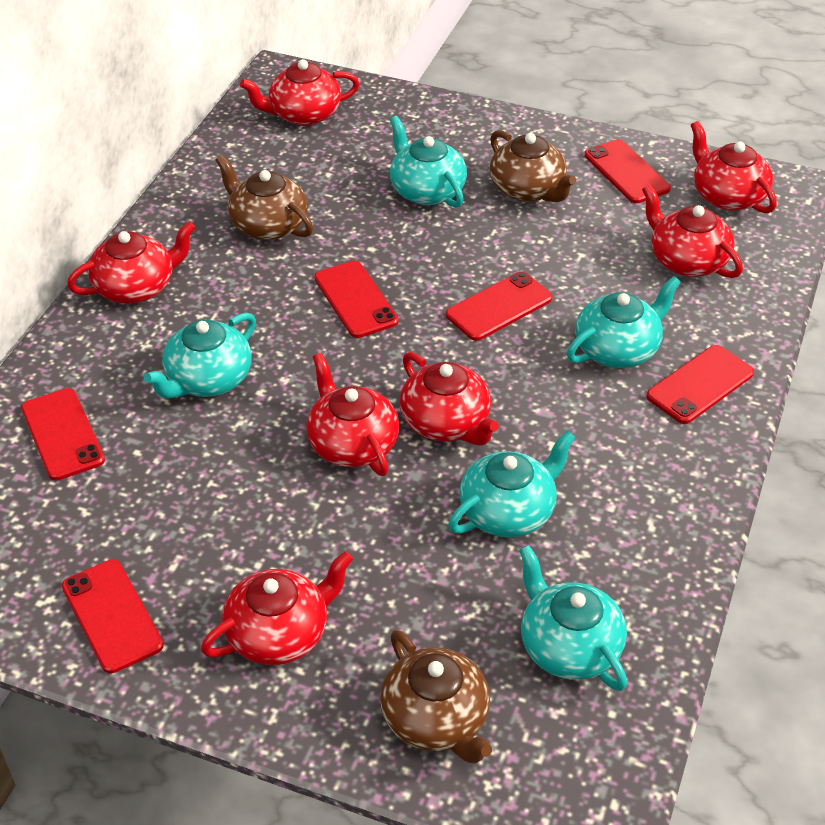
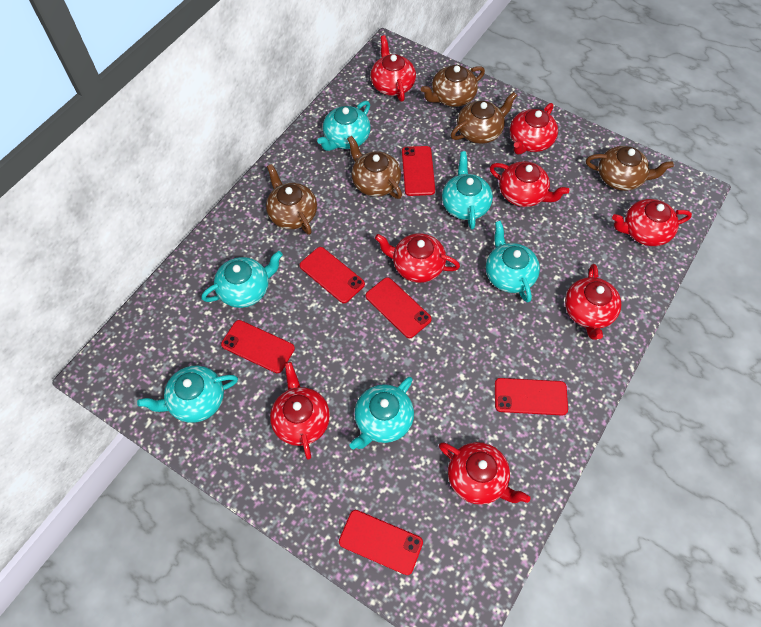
brown teapot: 3 -> 5
red teapot: 7 -> 8
turquoise teapot: 5 -> 6

